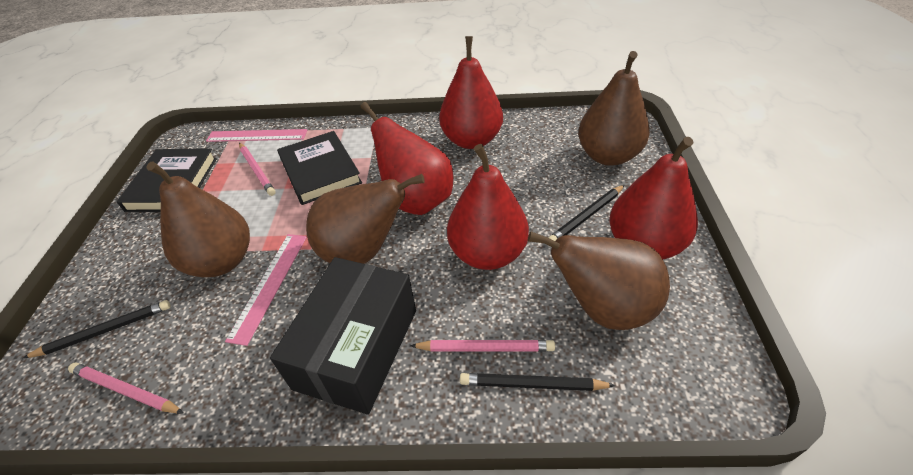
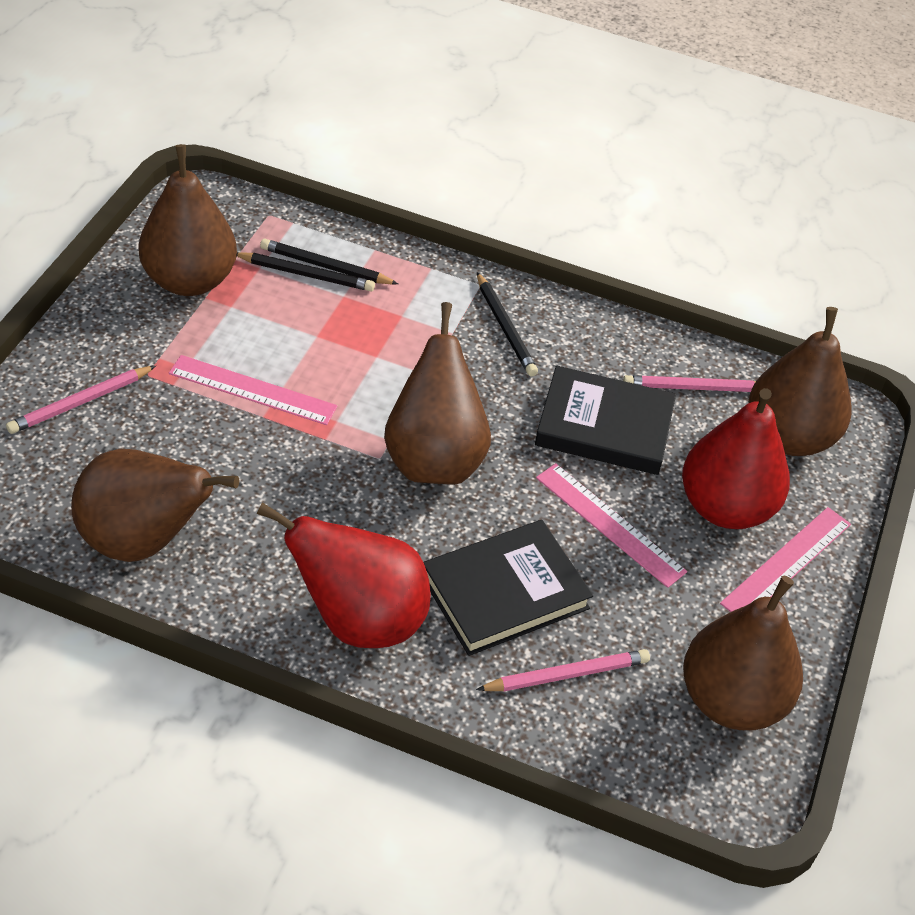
black box: 1 -> 0
brown pear: 4 -> 5
pink ruler: 2 -> 3
red pear: 4 -> 2

